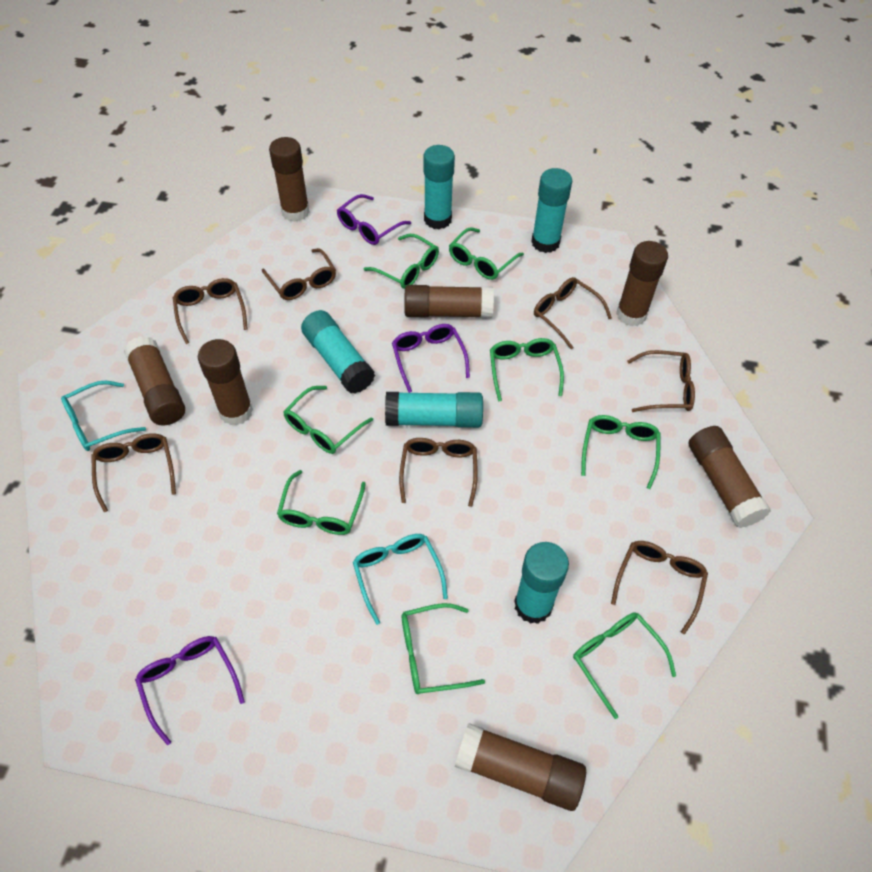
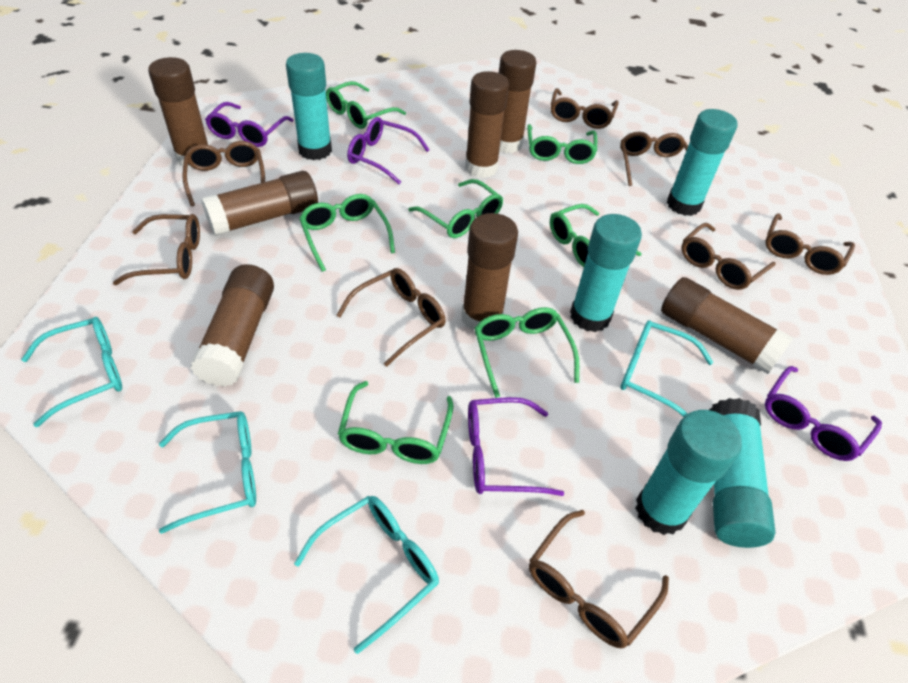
brown glasses: 7 -> 8
green glasses: 8 -> 7
purple glasses: 3 -> 4
turquoise glasses: 2 -> 4

